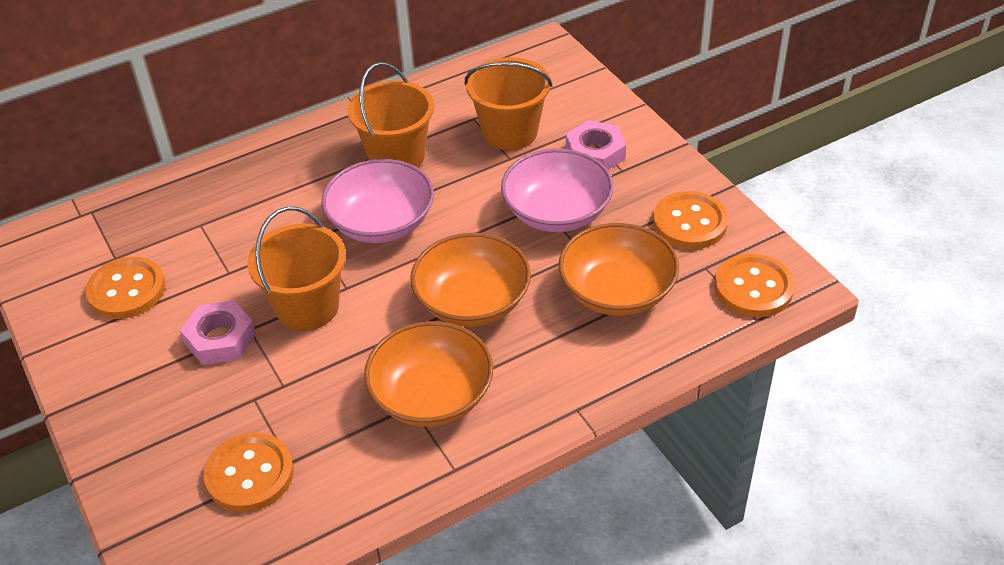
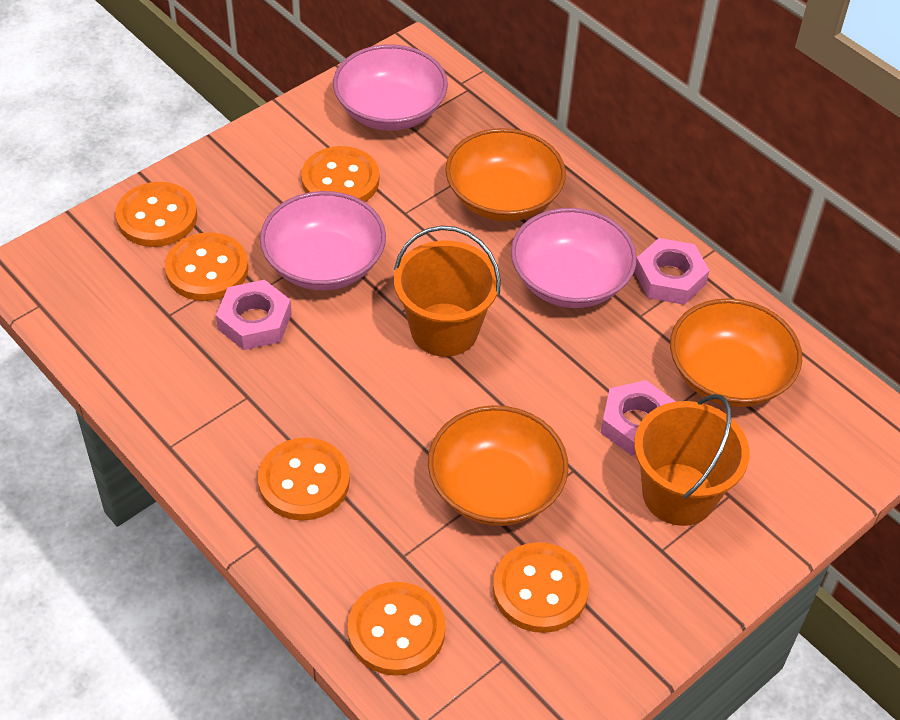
orange bucket: 3 -> 2
orange button: 4 -> 6
pink bowl: 2 -> 3
pink nut: 2 -> 3

